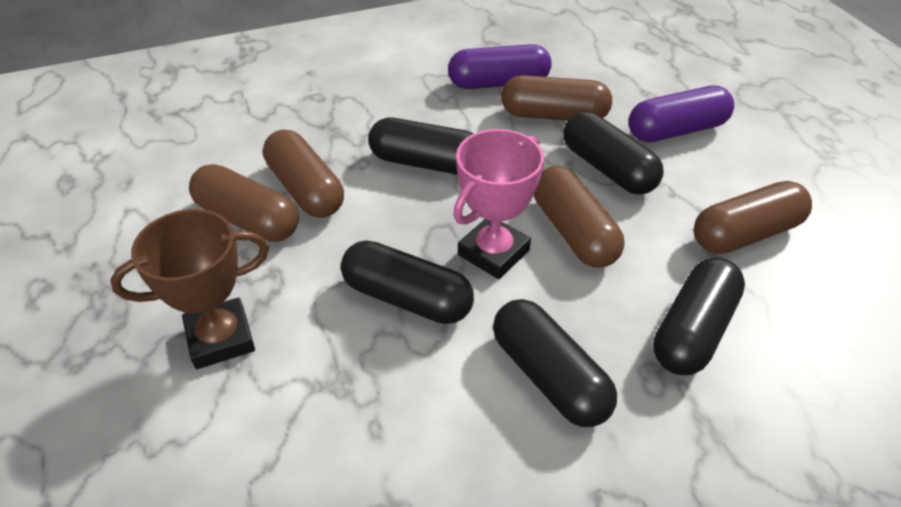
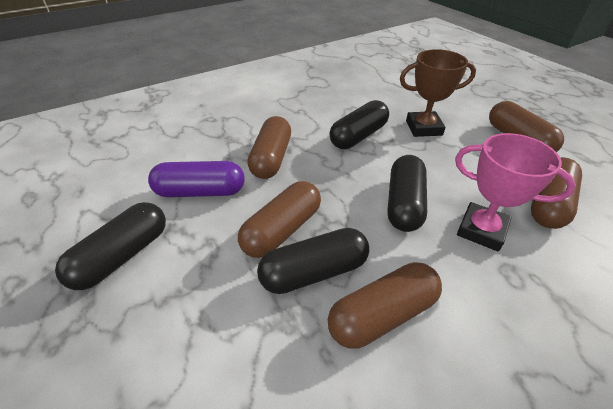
black capsule: 5 -> 4
purple capsule: 2 -> 1

